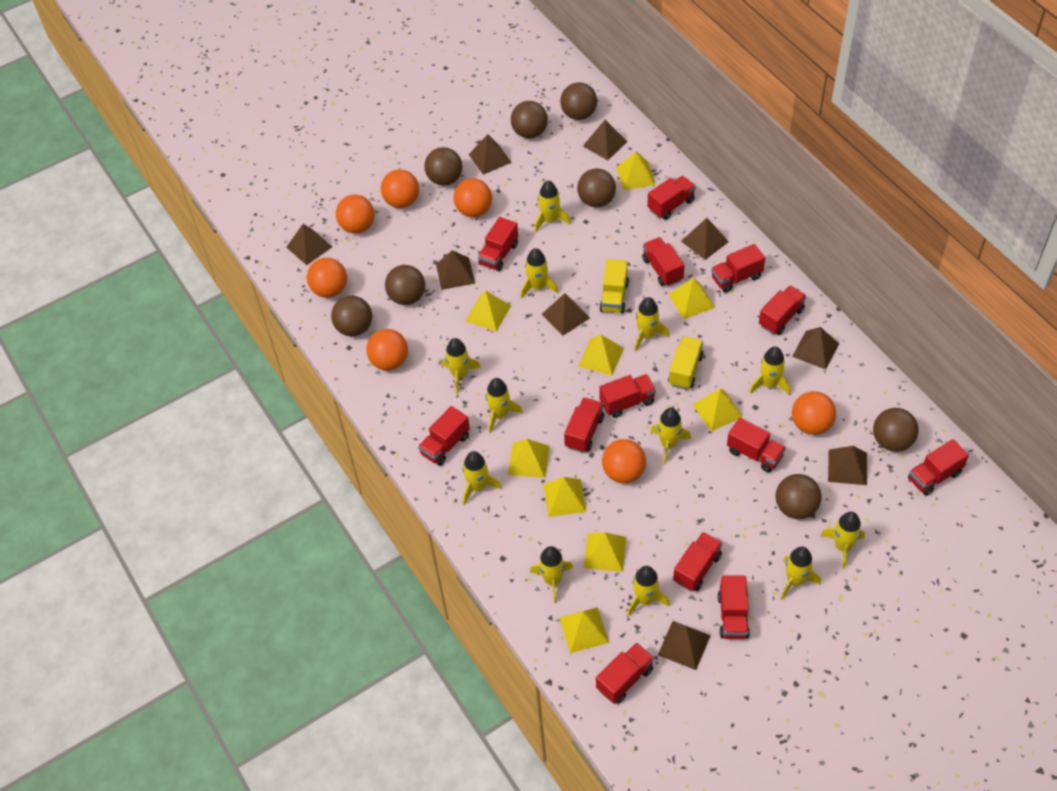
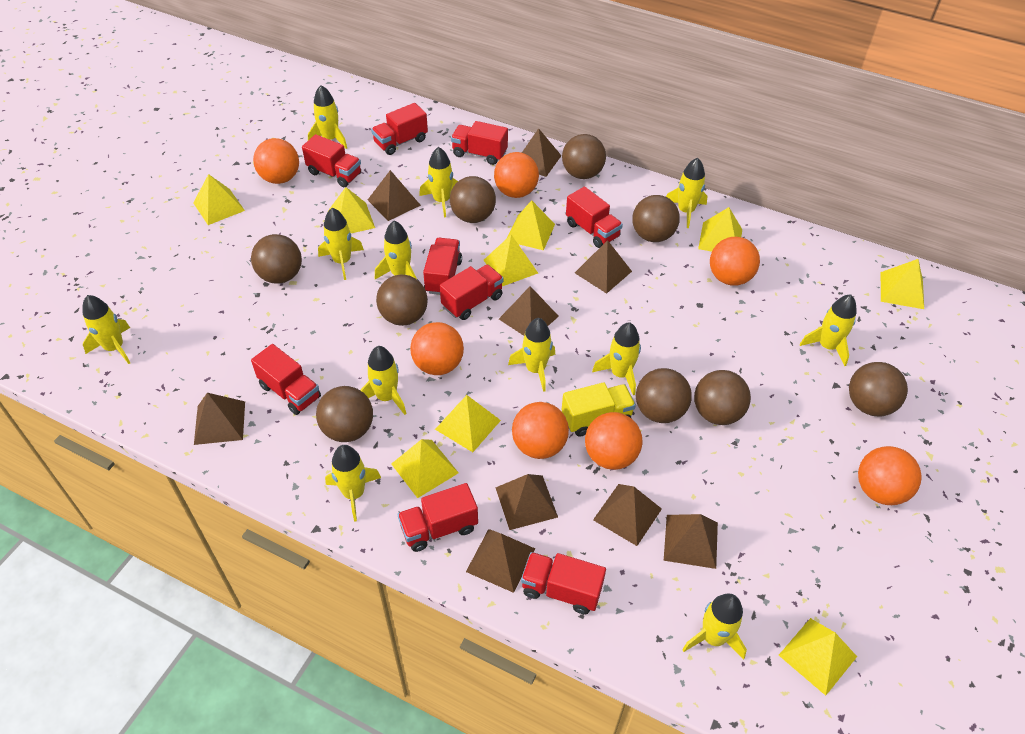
brown ball: 8 -> 9
red truck: 13 -> 9
yellow truck: 2 -> 1

